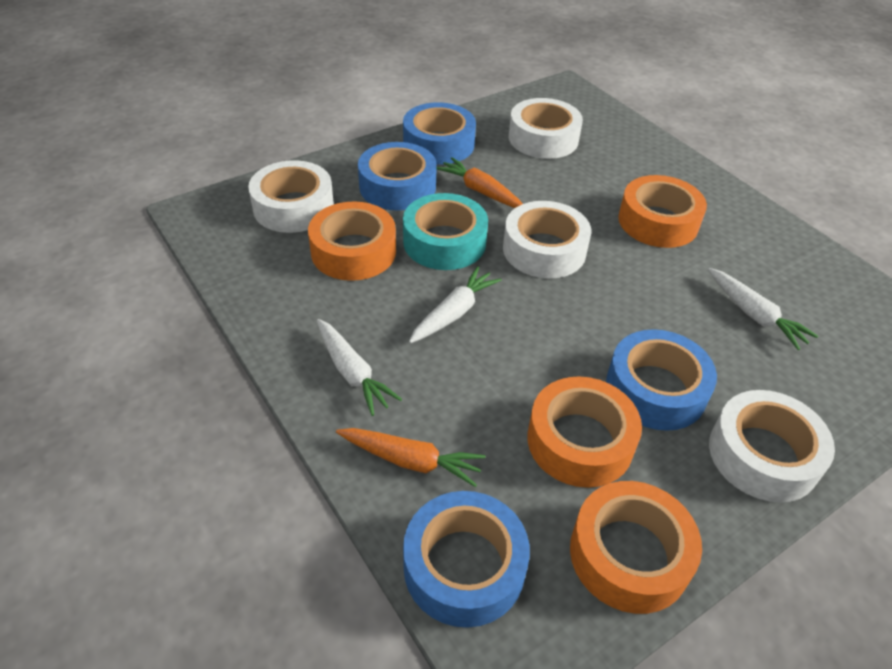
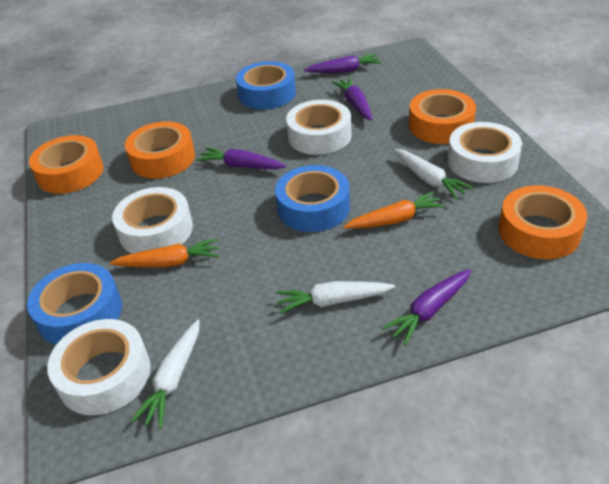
blue tape: 4 -> 3
purple carrot: 0 -> 4
turquoise tape: 1 -> 0

